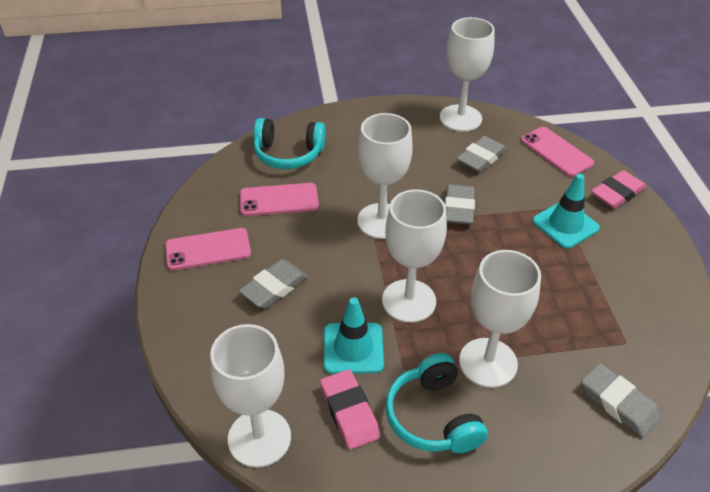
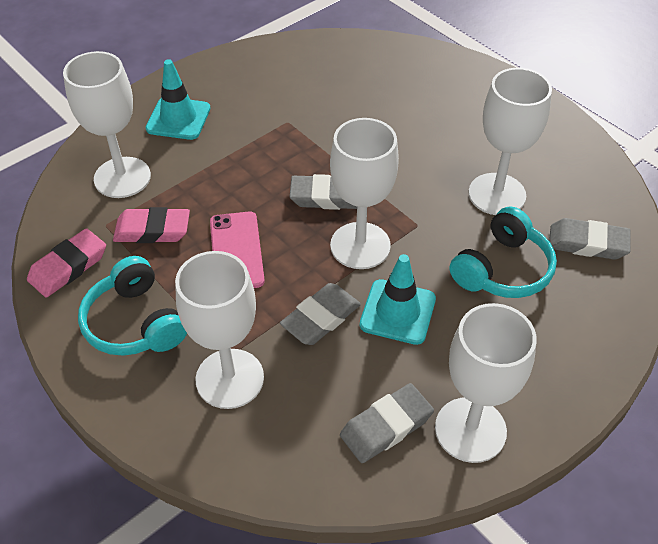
pink phone: 3 -> 1

